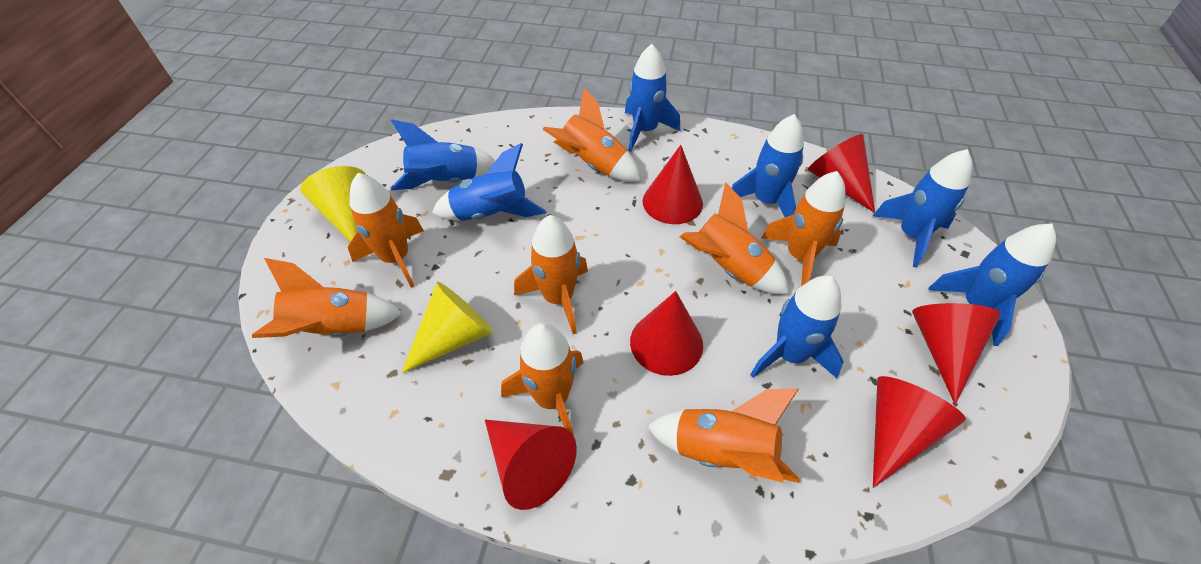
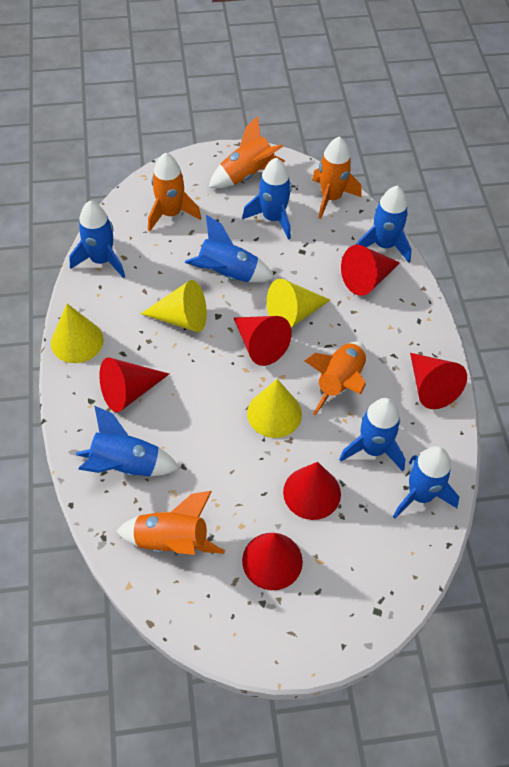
orange rocket: 8 -> 5
yellow cone: 2 -> 4

